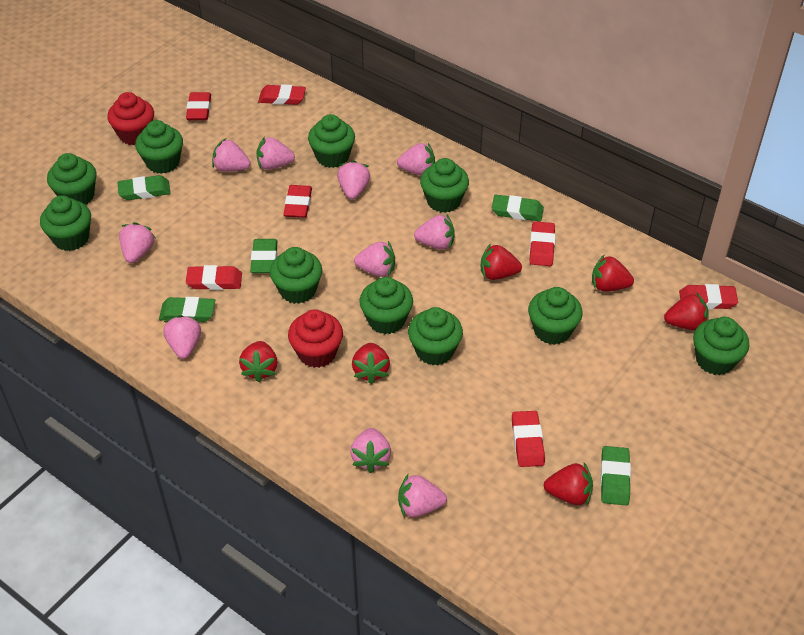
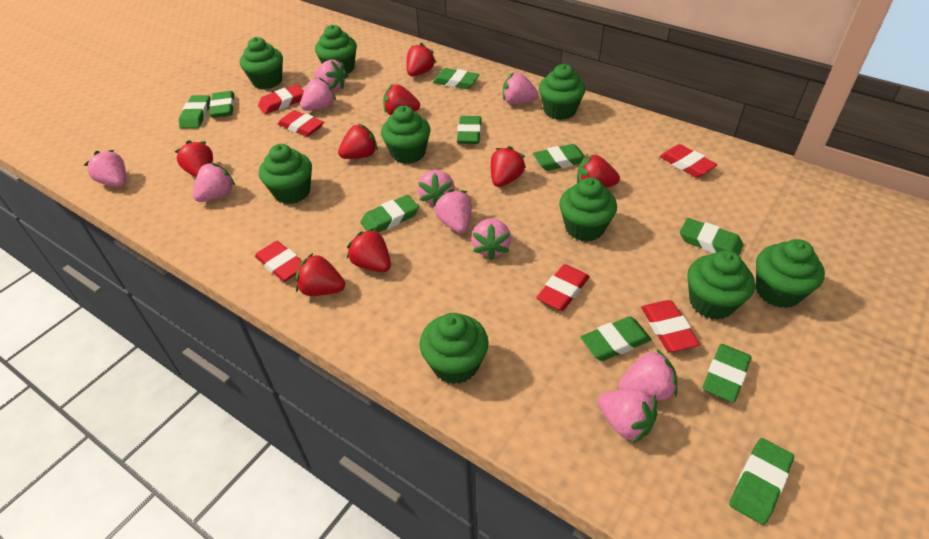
green cupcake: 10 -> 9
green eraser: 5 -> 10
red cupcake: 2 -> 0
red eraser: 7 -> 6
red strawberry: 6 -> 8

